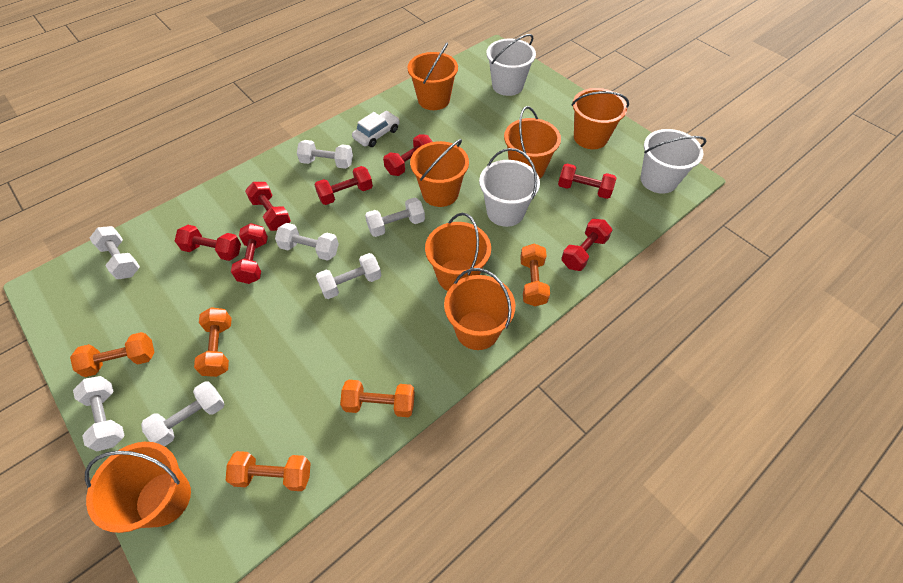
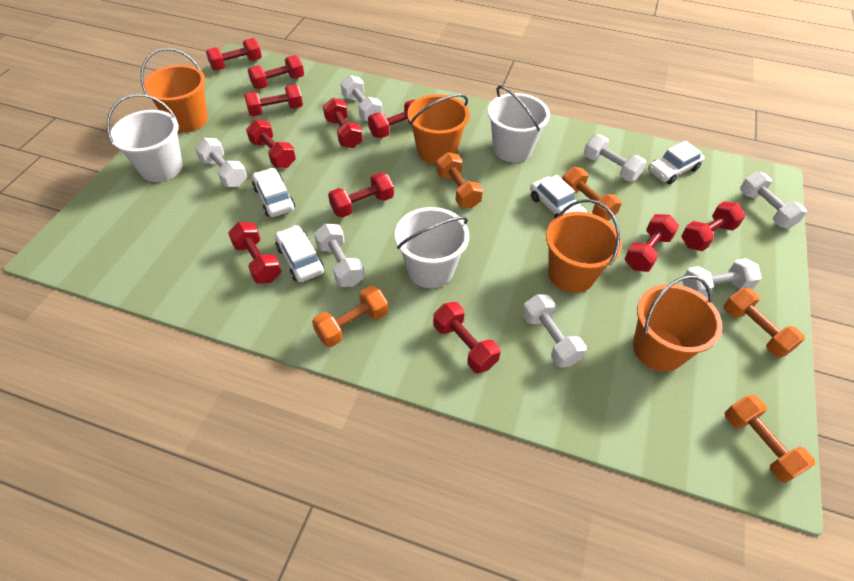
orange bucket: 7 -> 4
red dumbbell: 7 -> 11
white car: 1 -> 4

